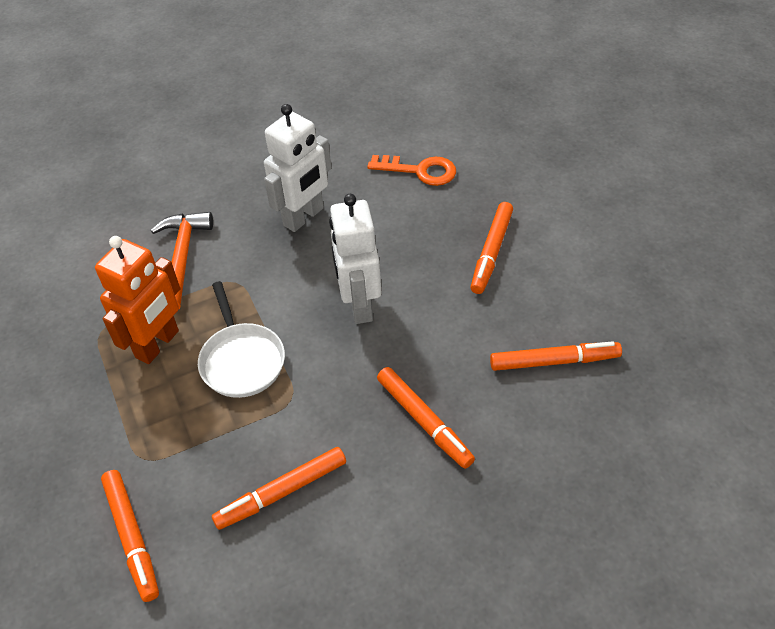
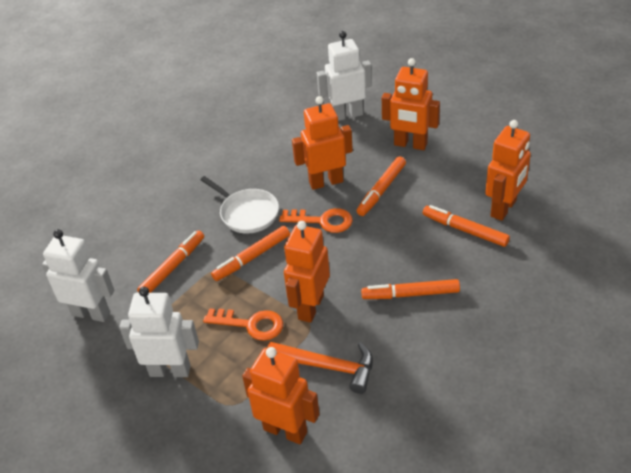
orange key: 1 -> 2
orange robot: 1 -> 5
white robot: 2 -> 3

